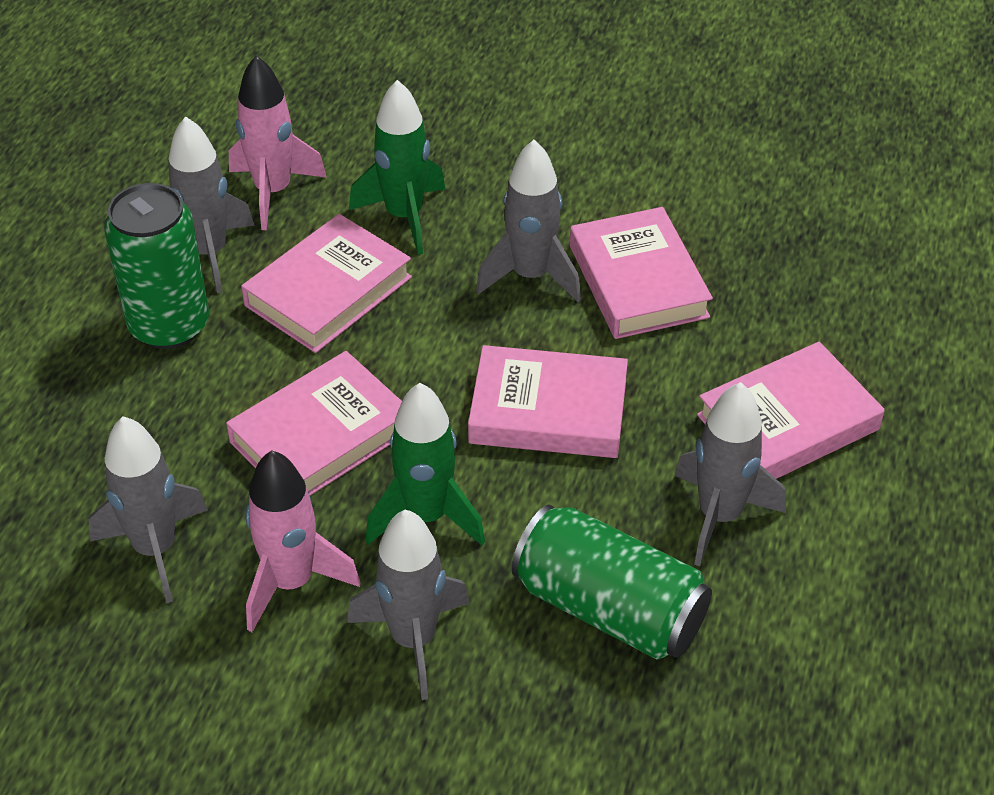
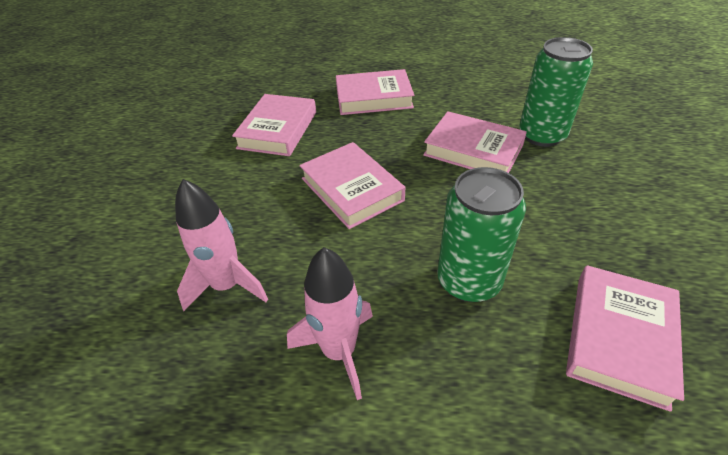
green rocket: 2 -> 0
grey rocket: 5 -> 0

